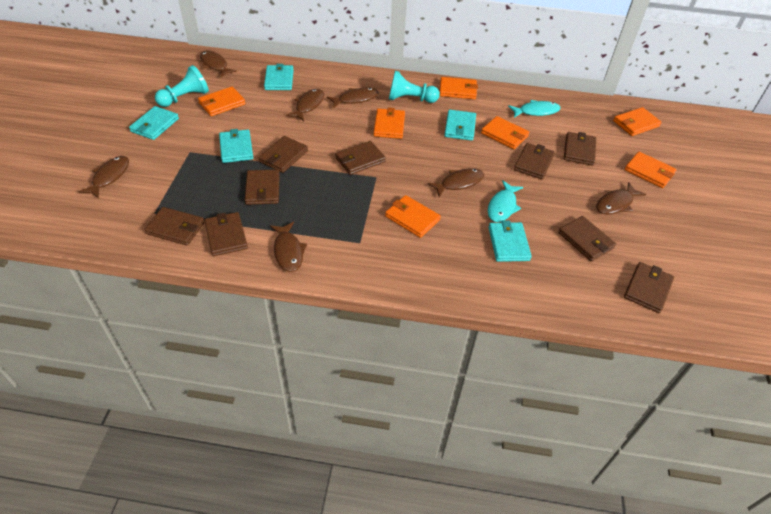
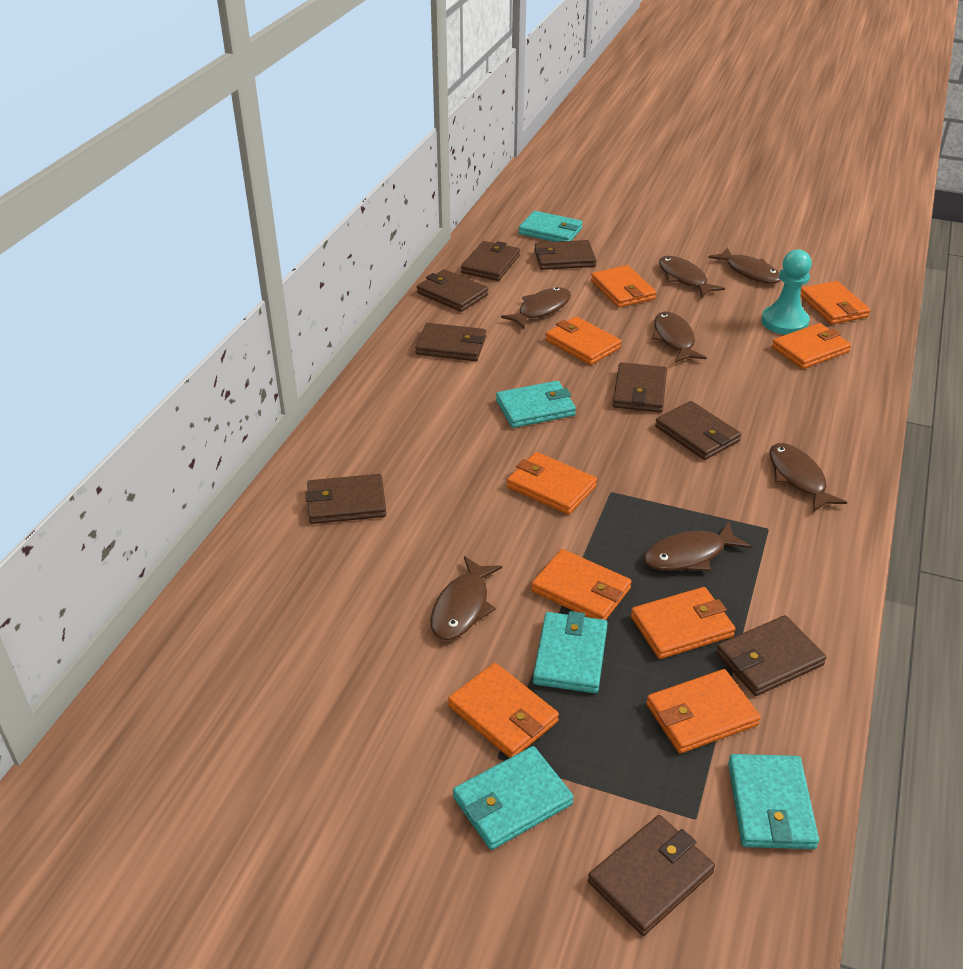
orange wallet: 7 -> 9
turquoise fish: 2 -> 0
turquoise pawn: 2 -> 1

